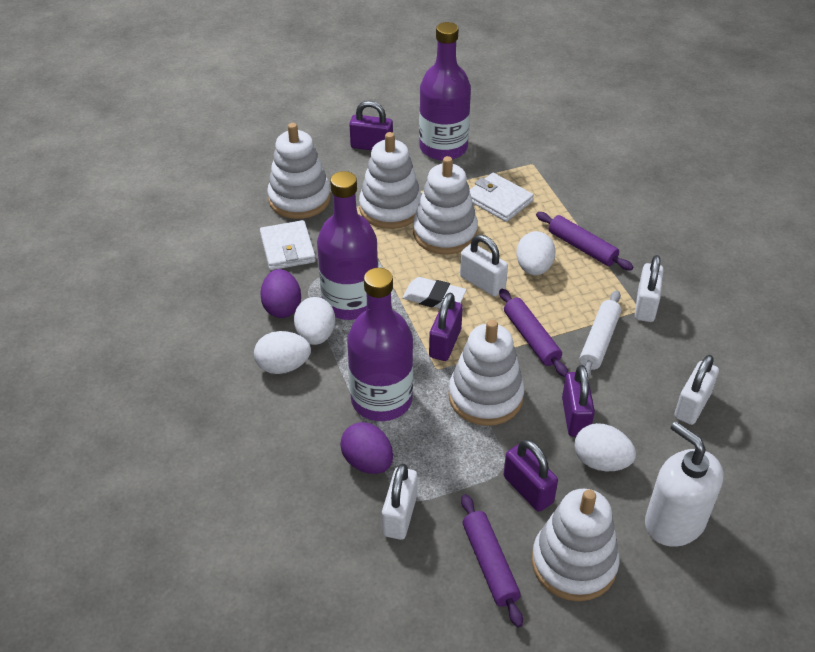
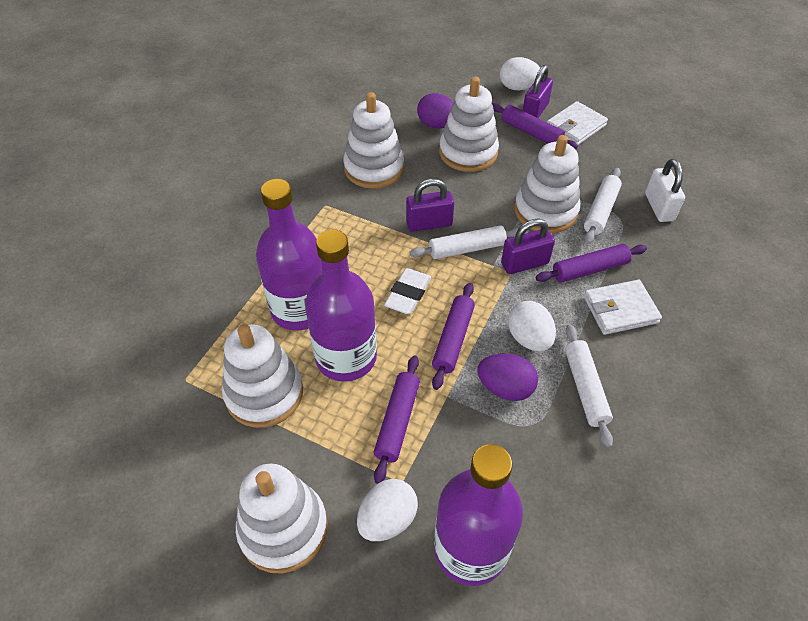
purple padlock: 4 -> 3
purple rolling pin: 3 -> 4
white egg: 4 -> 3
white padlock: 4 -> 1
white rolling pin: 1 -> 3
white soap dispenser: 1 -> 0

